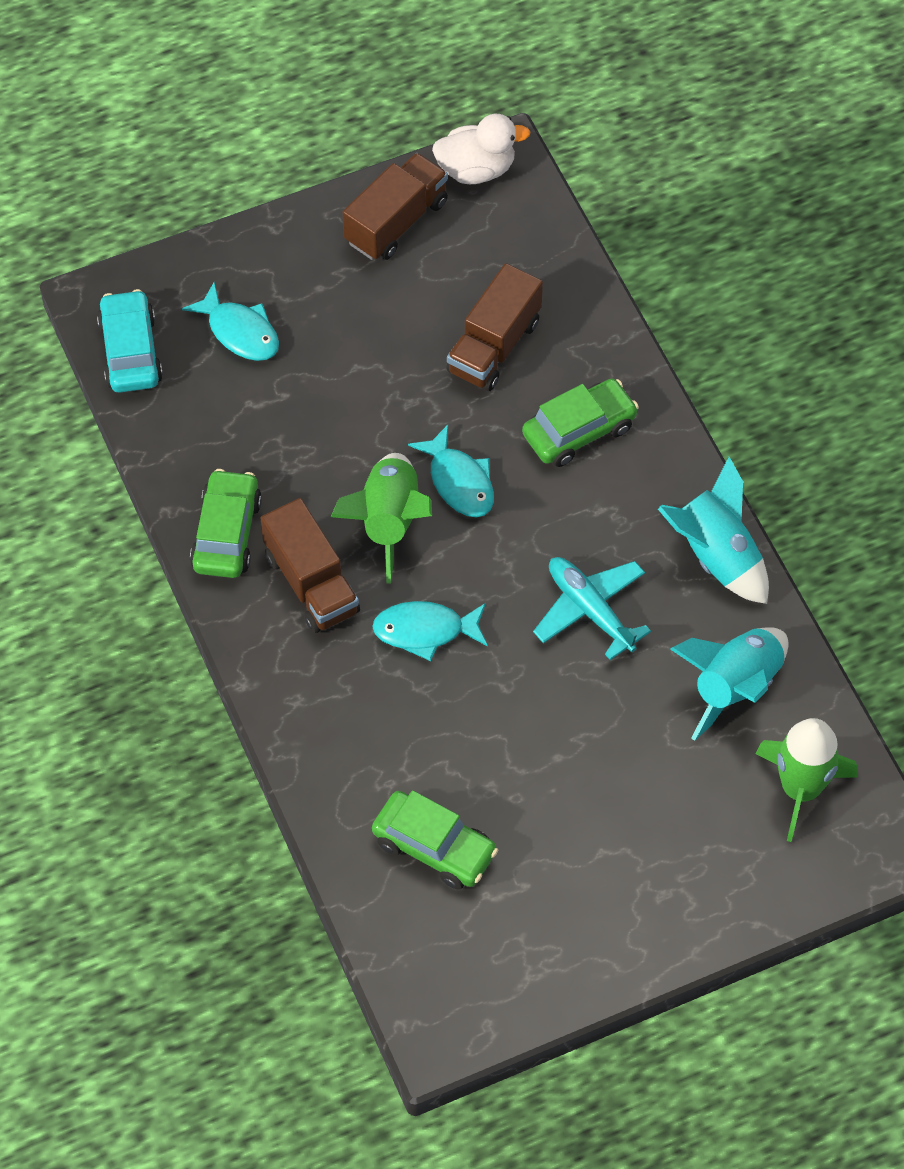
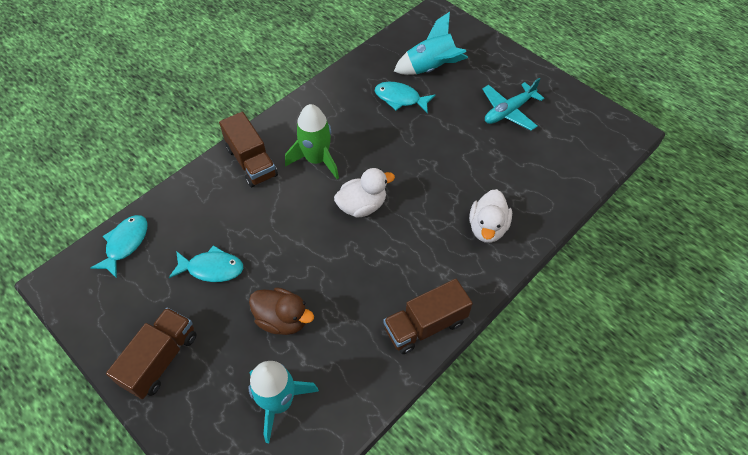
brown duck: 0 -> 1
green car: 3 -> 0
green rocket: 2 -> 1
turquoise car: 1 -> 0
white duck: 1 -> 2

